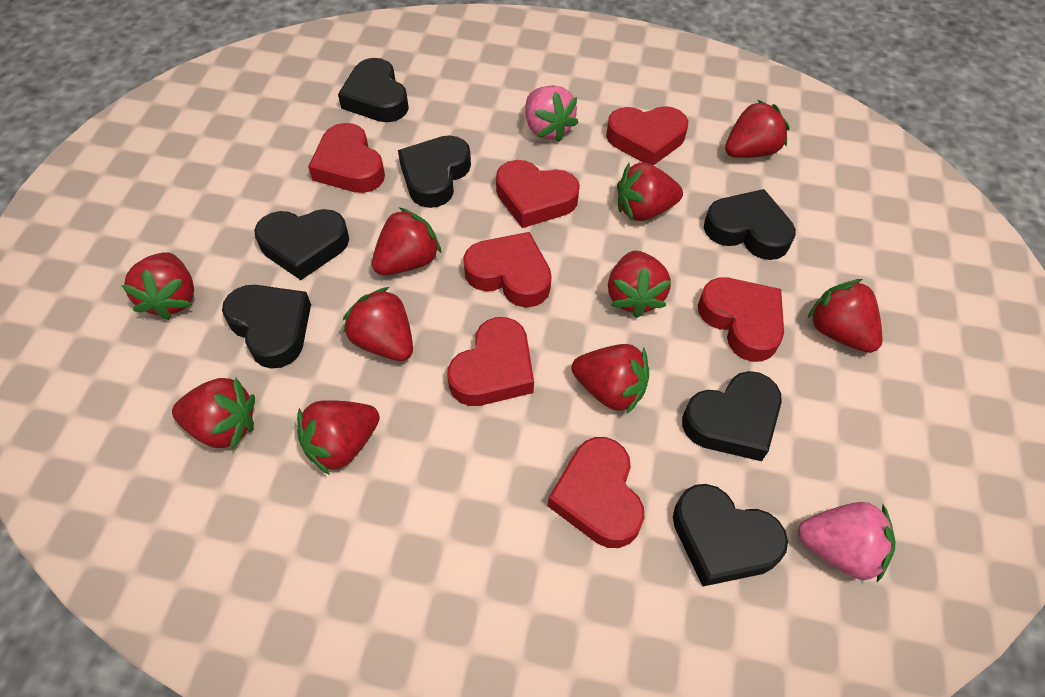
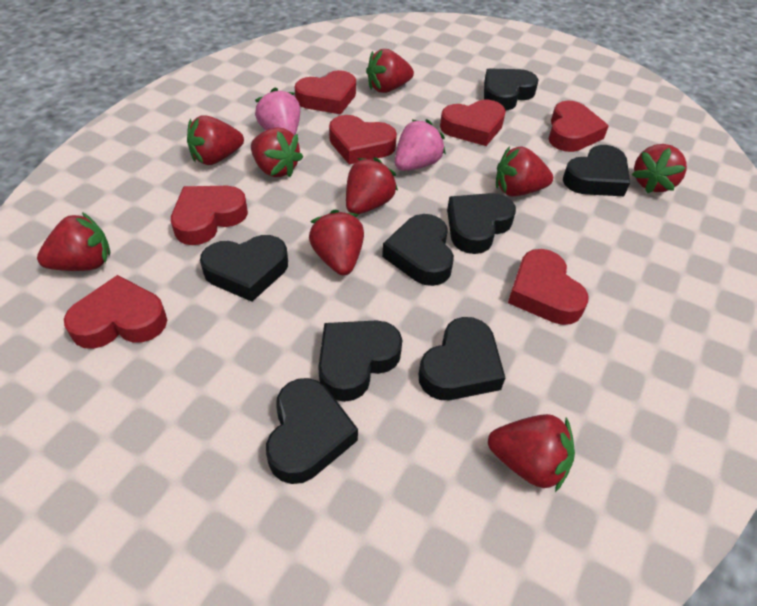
black heart: 7 -> 8
red strawberry: 10 -> 9

